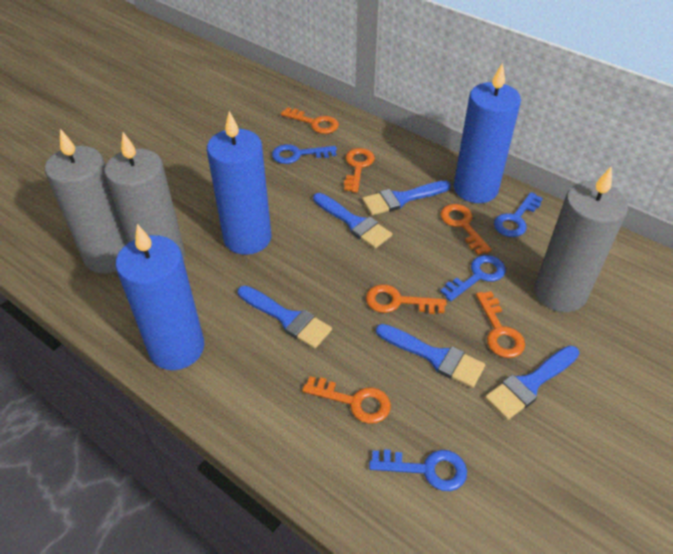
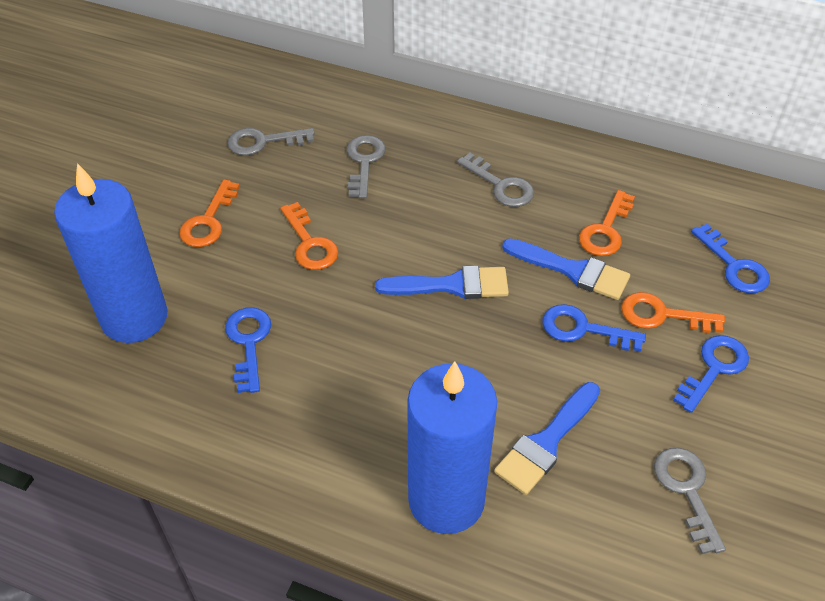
blue brush: 5 -> 3
blue candle: 3 -> 2
grey candle: 3 -> 0
grey key: 0 -> 4
orange key: 6 -> 4

